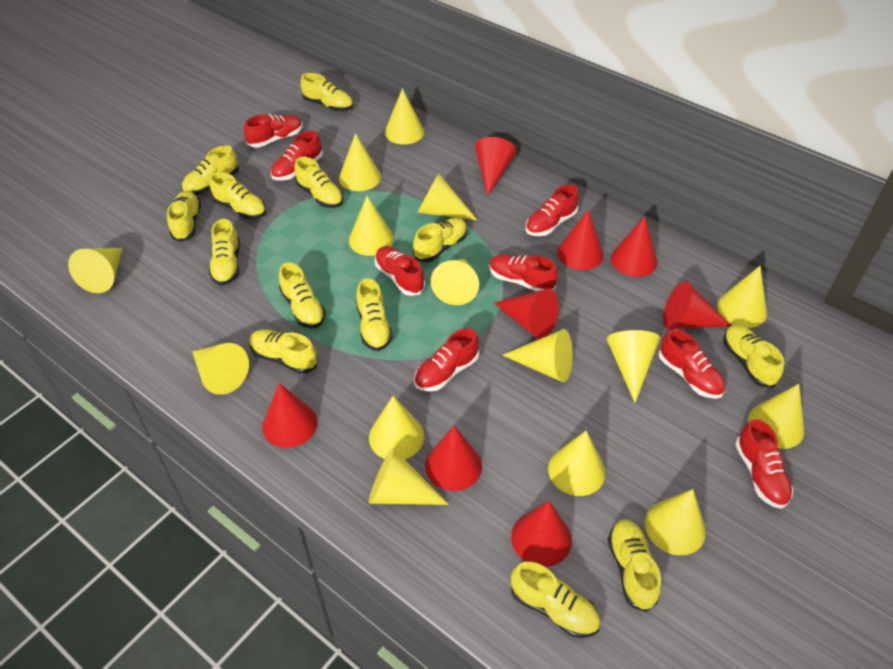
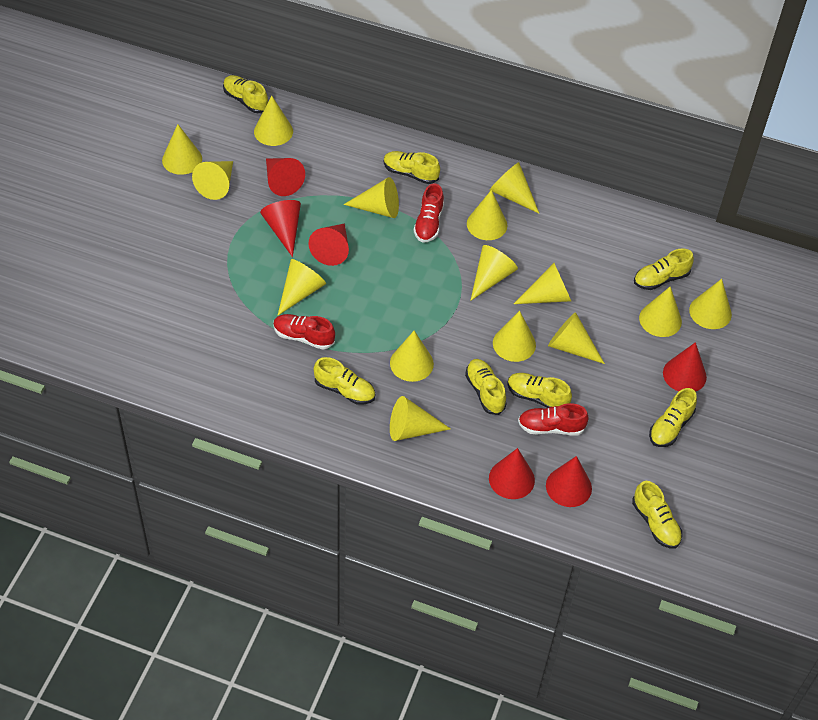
red cone: 8 -> 6
red shoe: 8 -> 3
yellow shoe: 13 -> 8

